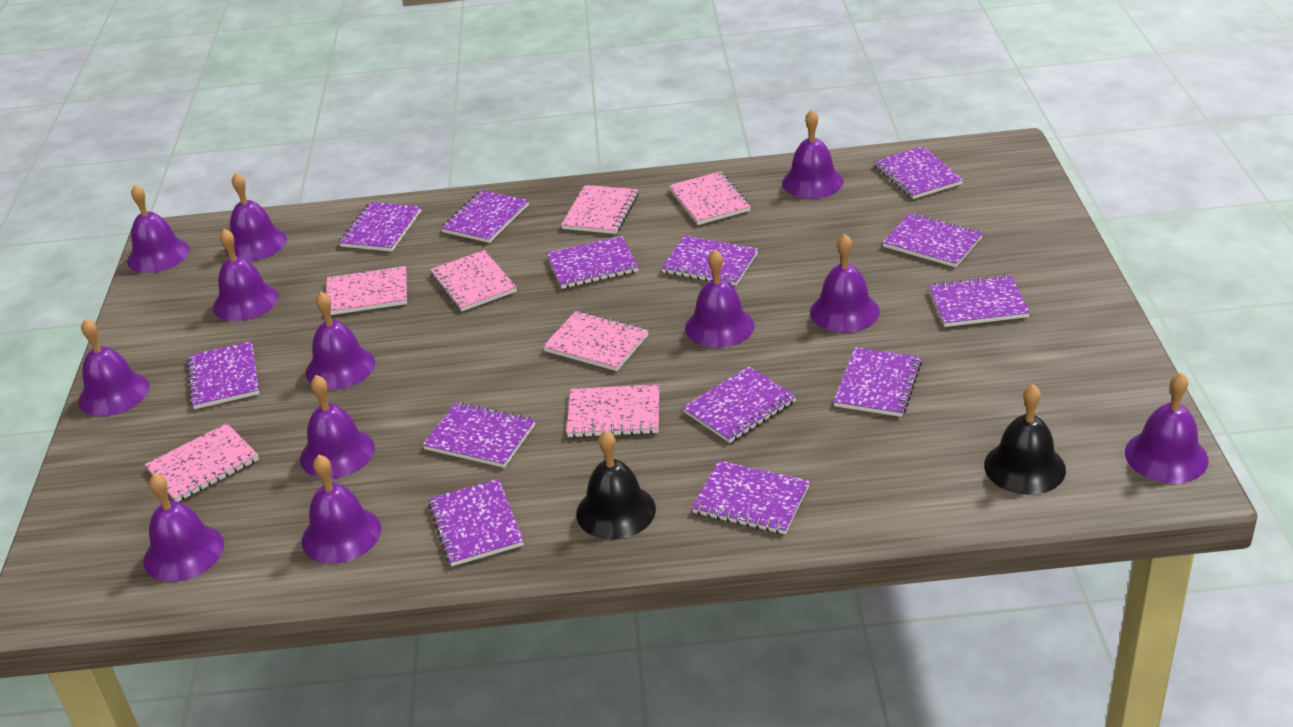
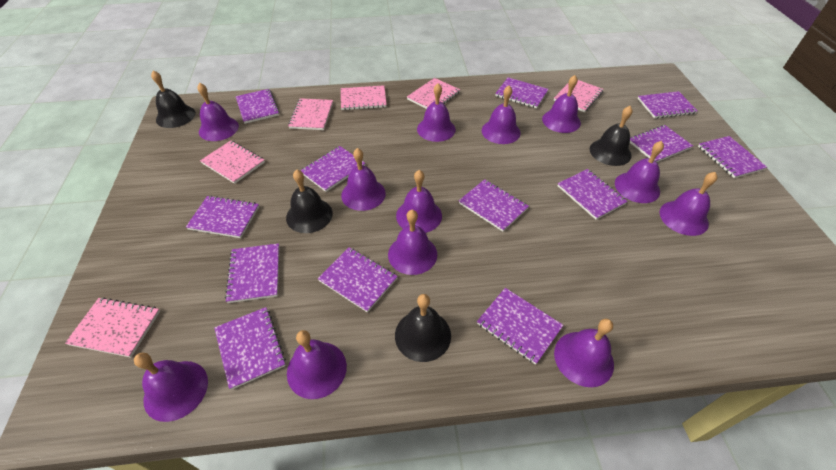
black bell: 2 -> 4
pink notebook: 7 -> 6

